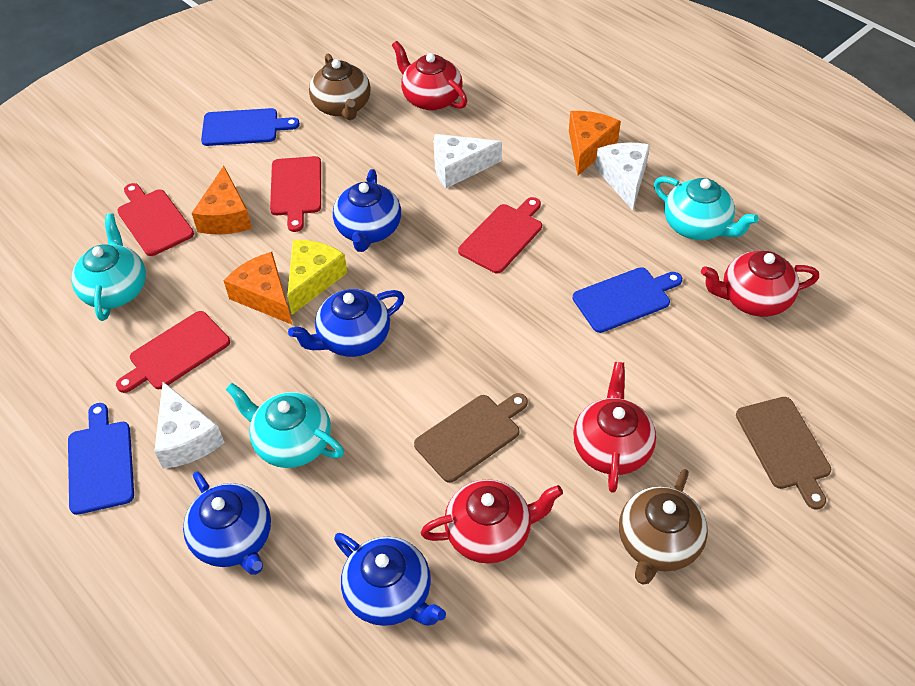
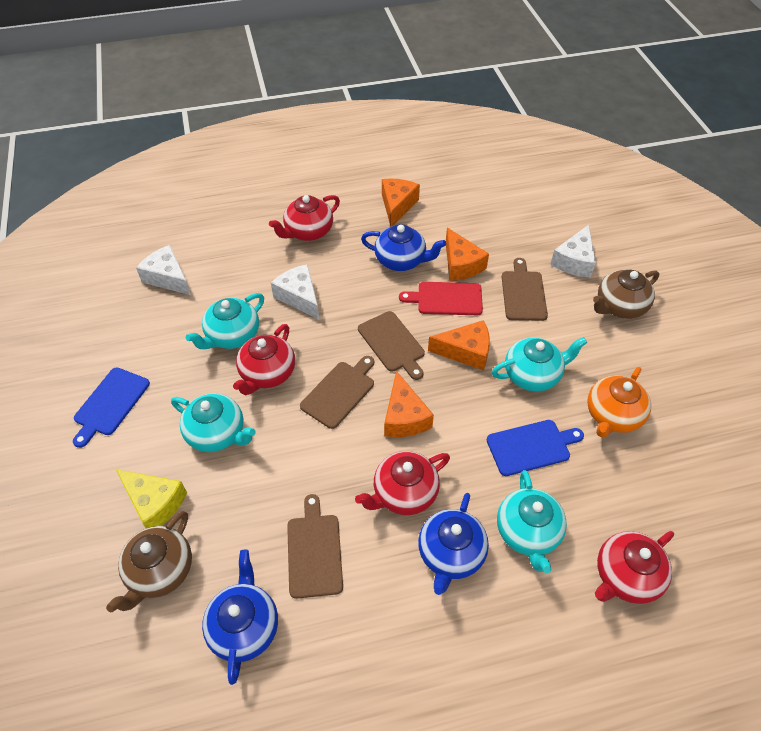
blue cutting board: 3 -> 2
blue teapot: 4 -> 3
brown cutting board: 2 -> 4
orange cheese: 3 -> 4
orange teapot: 0 -> 1
red cutting board: 4 -> 1
turquoise teapot: 3 -> 4

